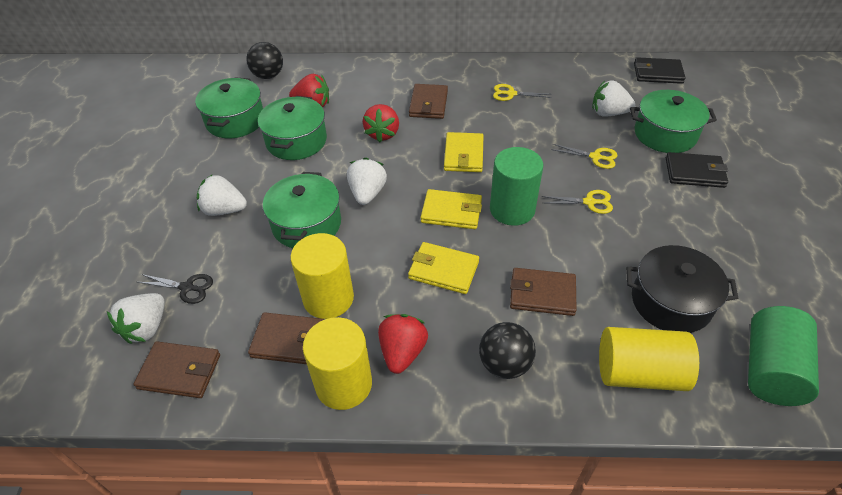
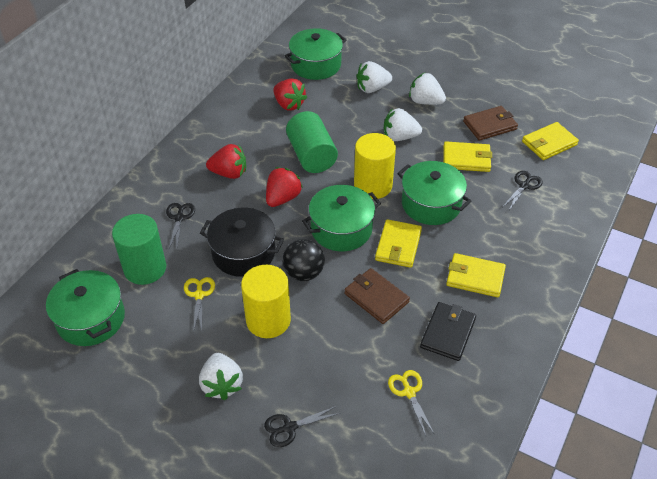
black ball: 2 -> 1
black scissors: 1 -> 3
black wallet: 2 -> 1
brown wallet: 4 -> 2
yellow cylinder: 3 -> 2
yellow scissors: 3 -> 2
yellow wallet: 3 -> 4

